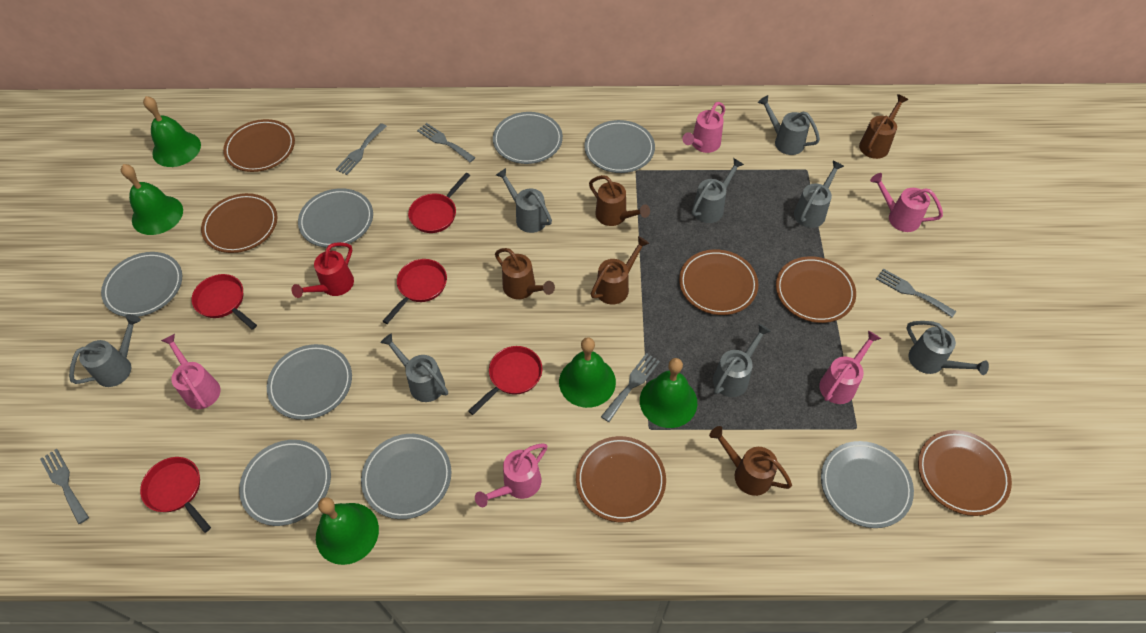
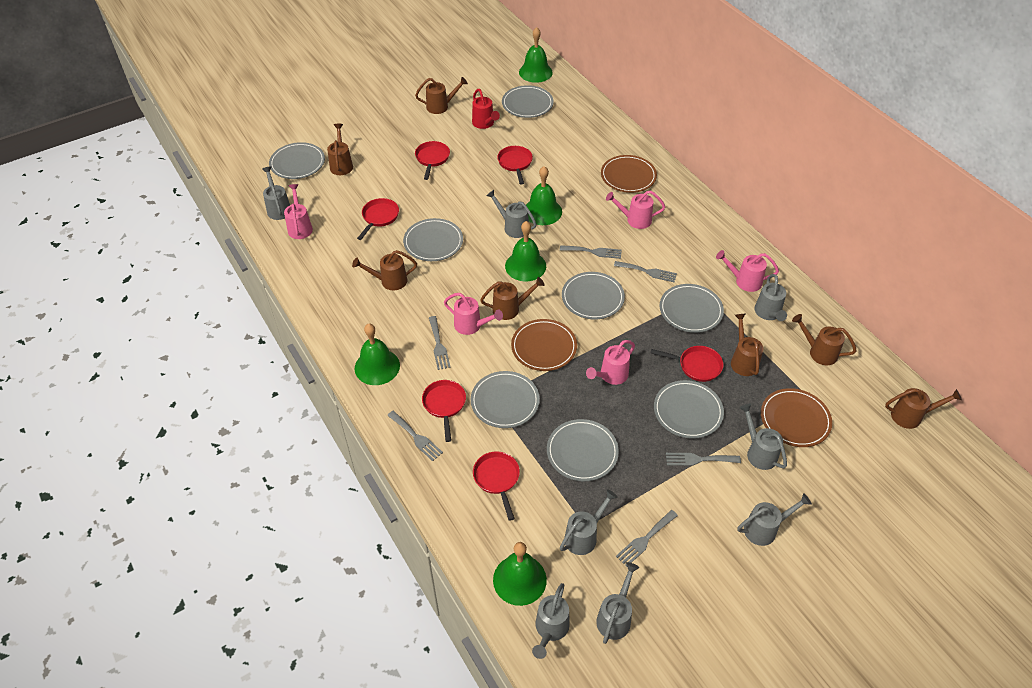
brown plate: 6 -> 3
brown watering can: 5 -> 7
grey fork: 5 -> 6
red pan: 5 -> 6

